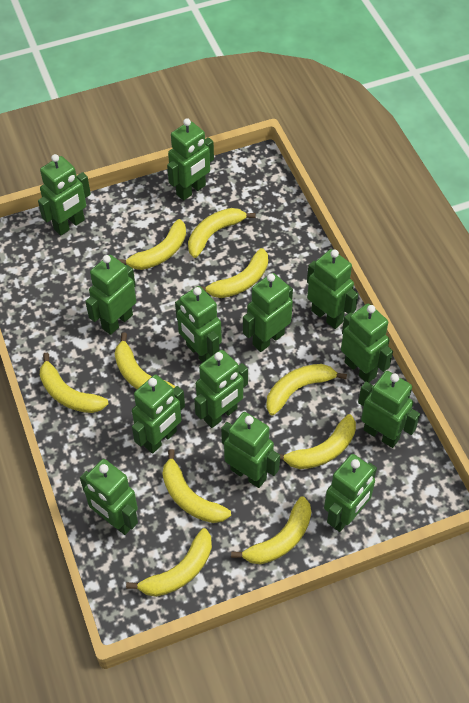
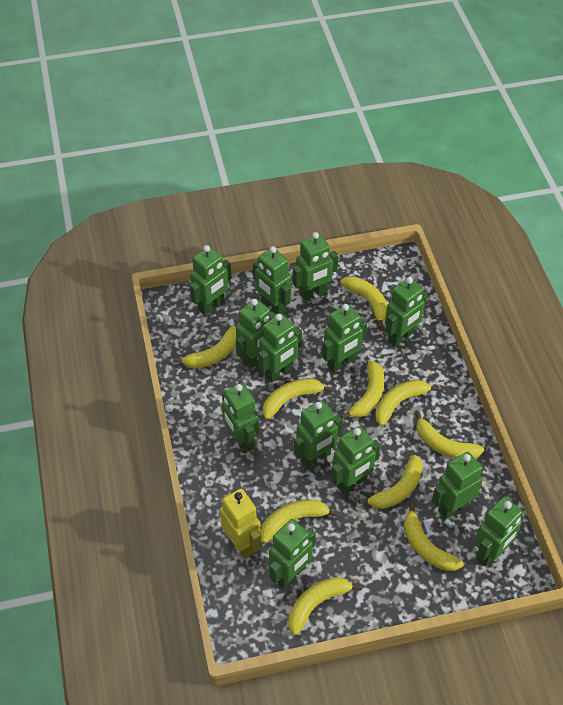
yellow robot: 0 -> 1

